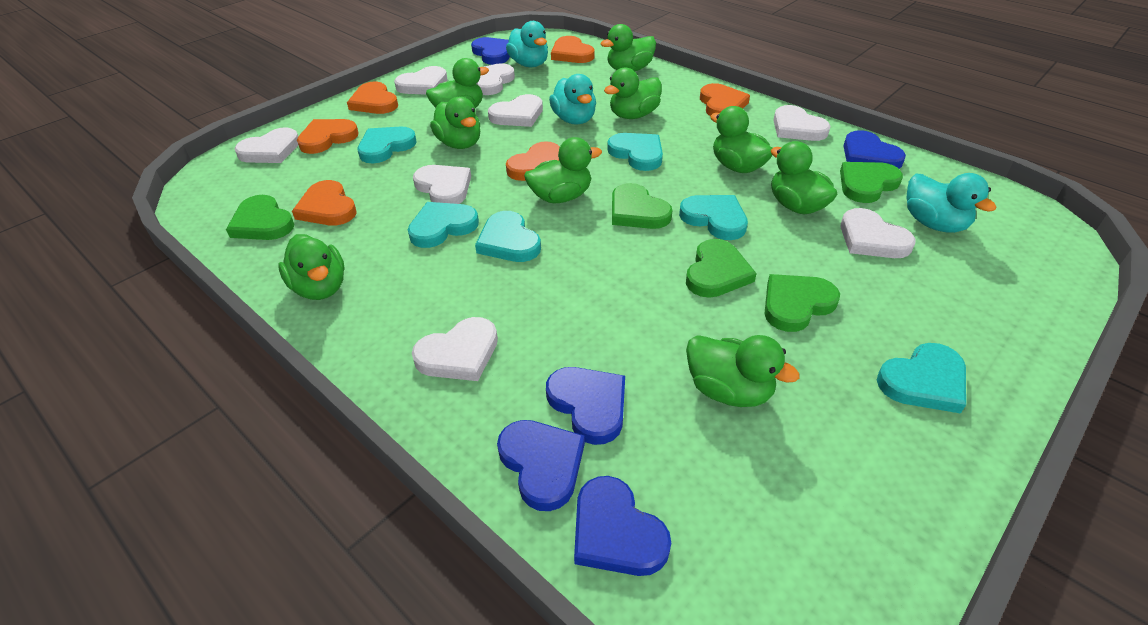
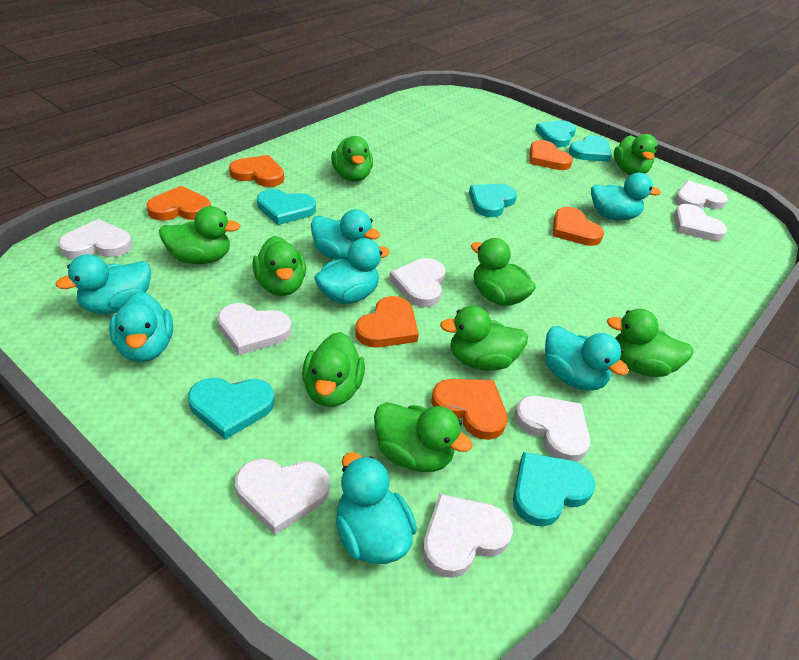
blue heart: 5 -> 0
green heart: 5 -> 0
turquoise duck: 3 -> 7

